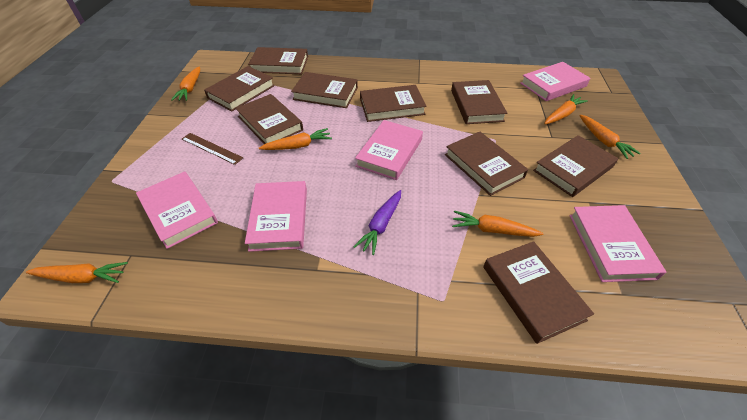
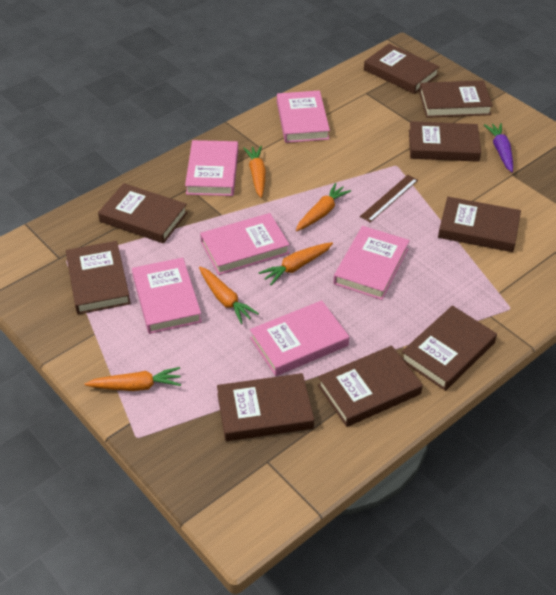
orange carrot: 6 -> 5
pink book: 5 -> 6

